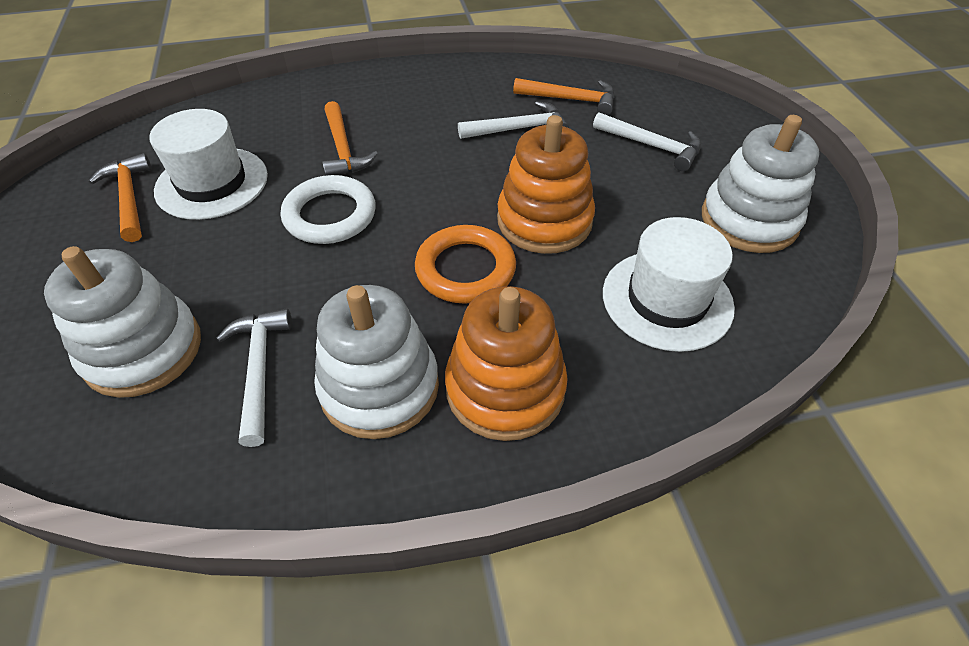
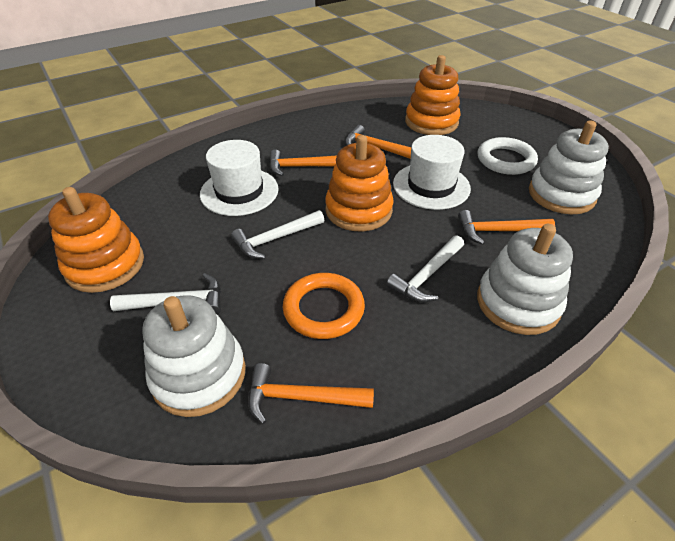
orange hammer: 3 -> 4
orange stacking toy: 2 -> 3

